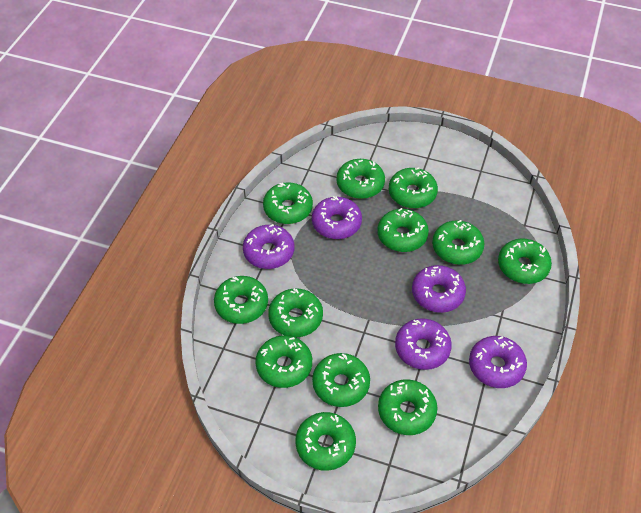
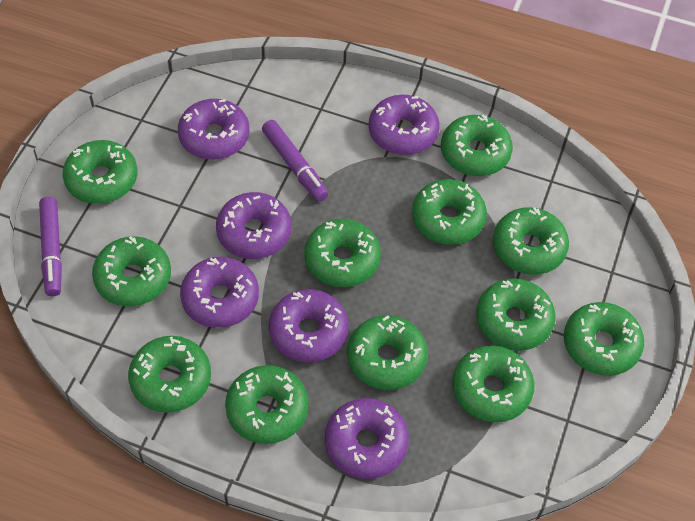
purple donut: 5 -> 6
purple marker: 0 -> 2

